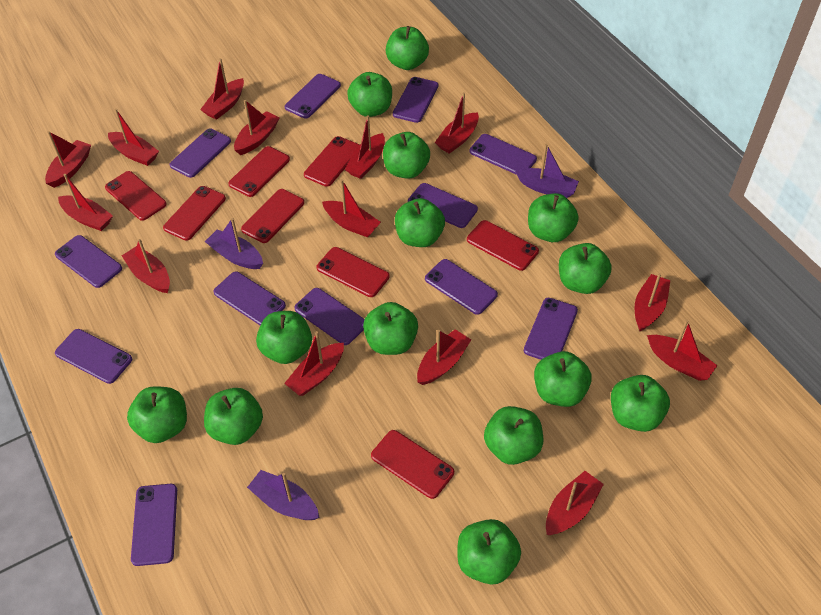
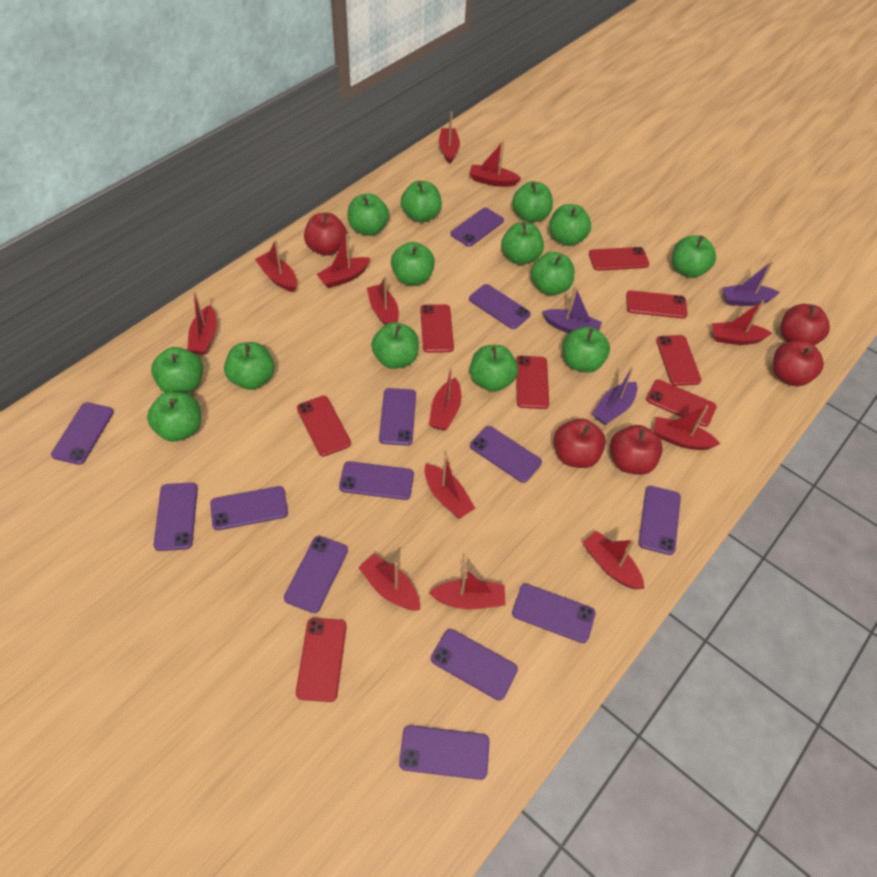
purple phone: 12 -> 13
red apple: 0 -> 5
red boat: 14 -> 13

